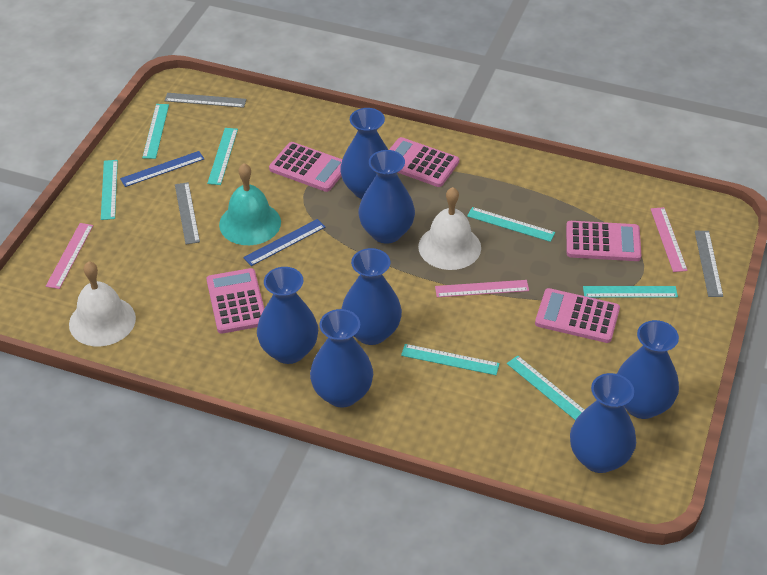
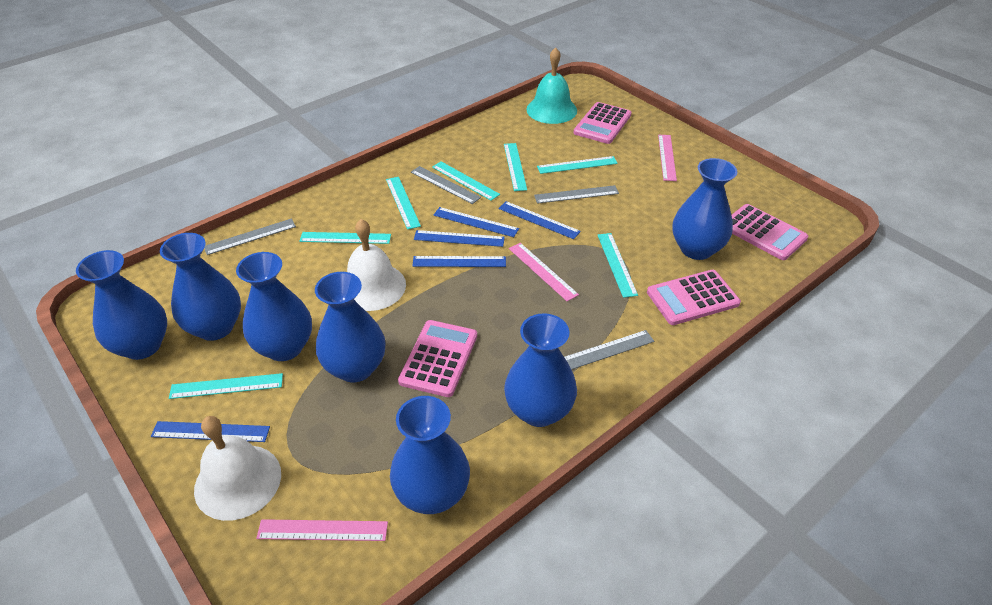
blue ruler: 2 -> 5
grey ruler: 3 -> 4
pink calculator: 5 -> 4

